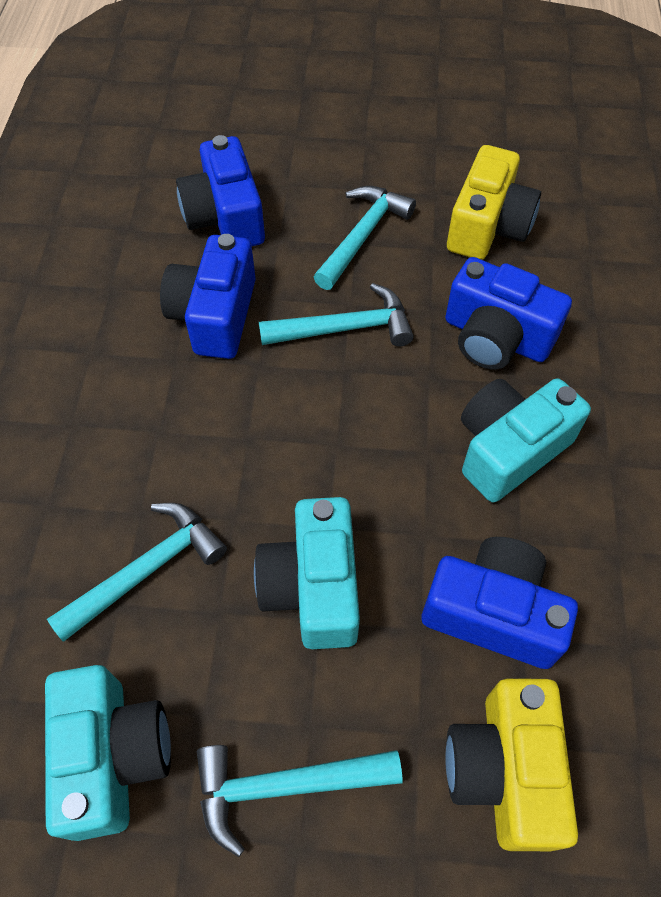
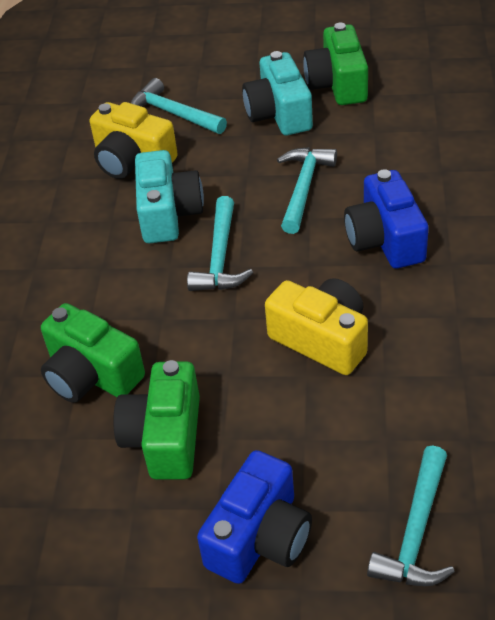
blue camera: 4 -> 2
green camera: 0 -> 3
turquoise camera: 3 -> 2

